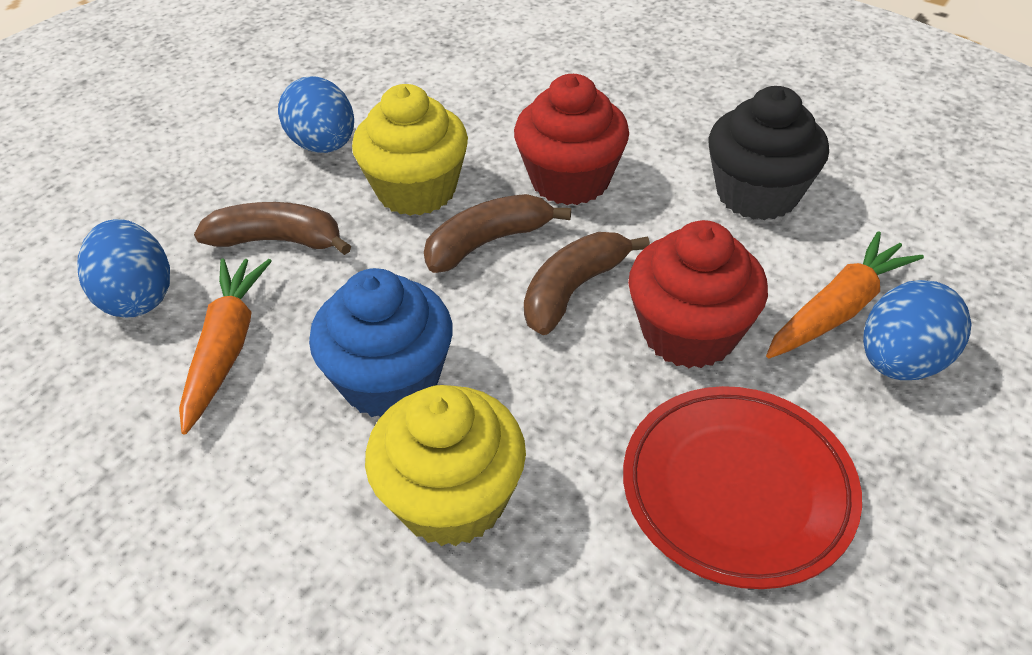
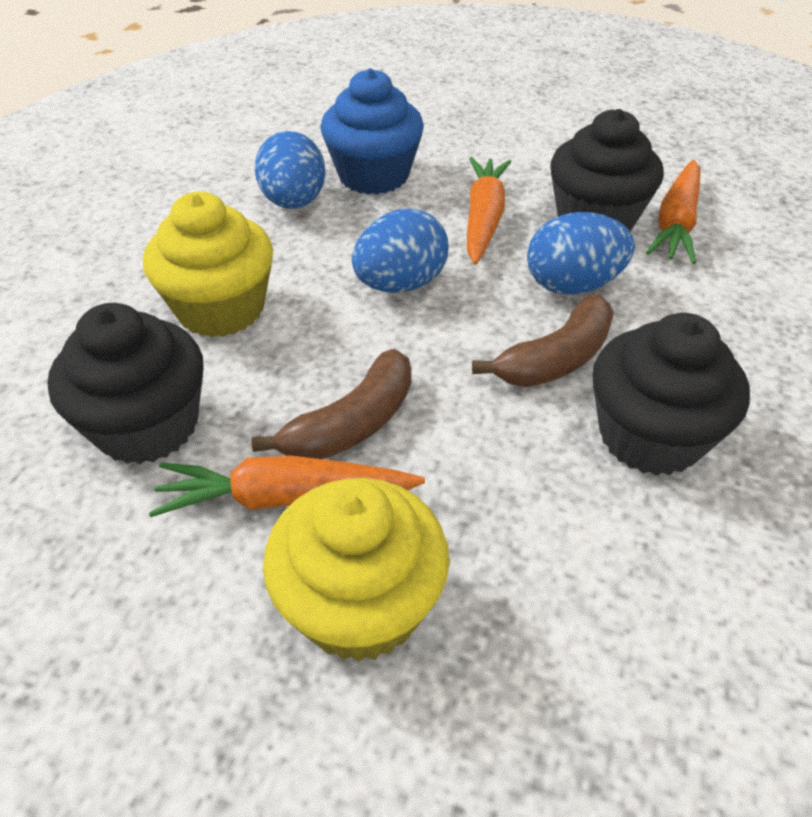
black cupcake: 1 -> 3
brown banana: 3 -> 2
orange carrot: 2 -> 3
red cupcake: 2 -> 0
red plate: 1 -> 0

